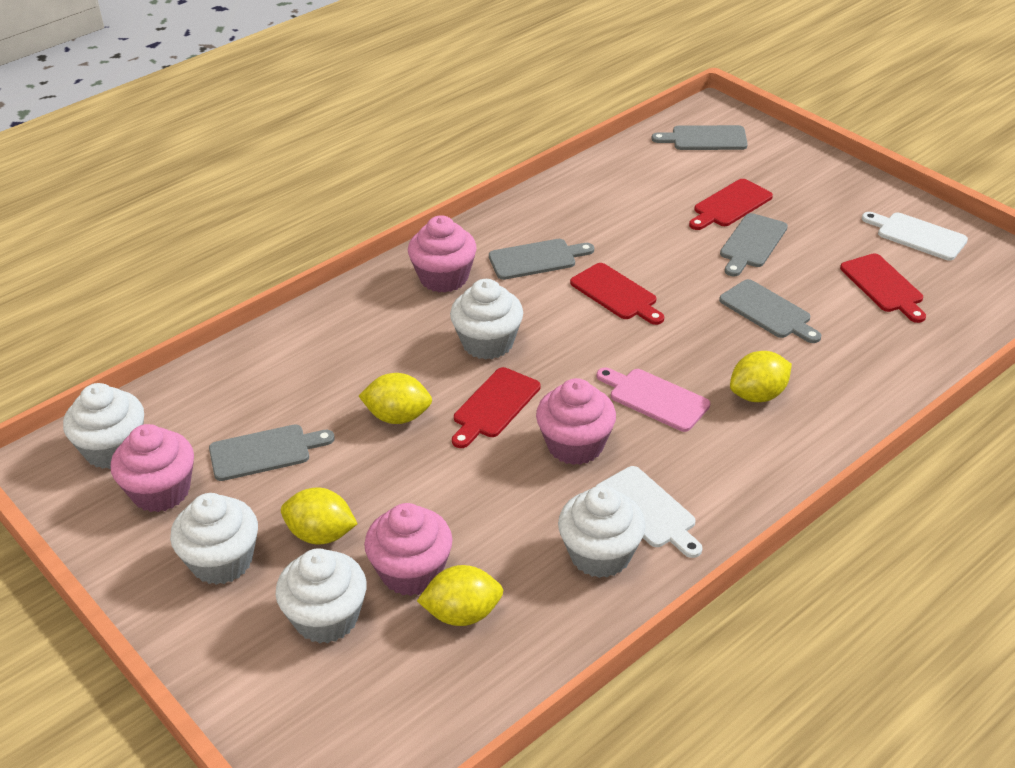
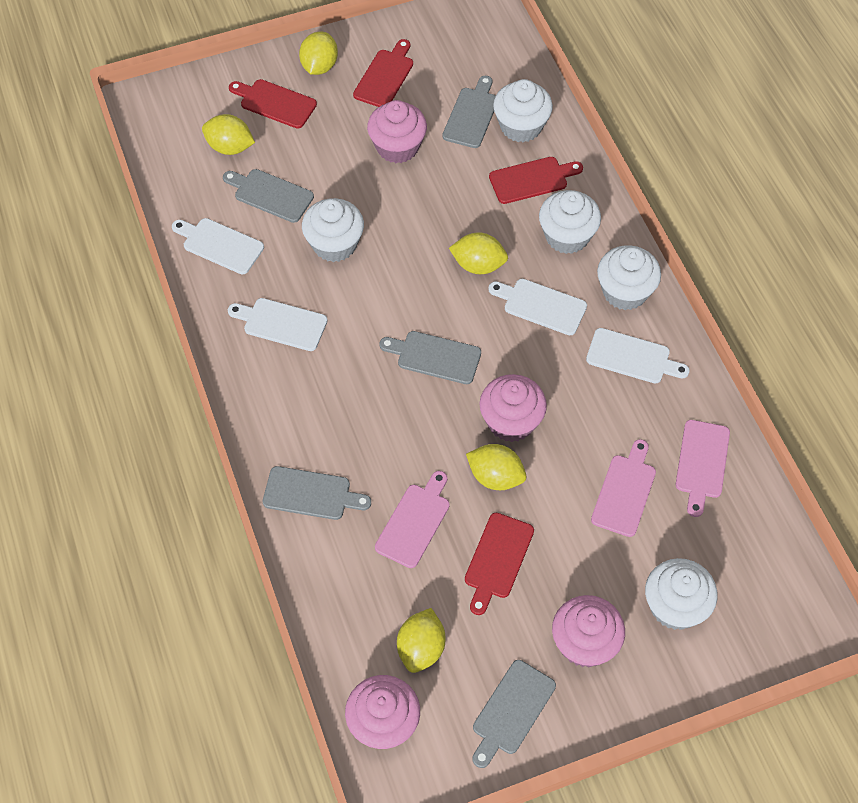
pink cutting board: 1 -> 3
white cutting board: 2 -> 4
yellow lemon: 4 -> 5

